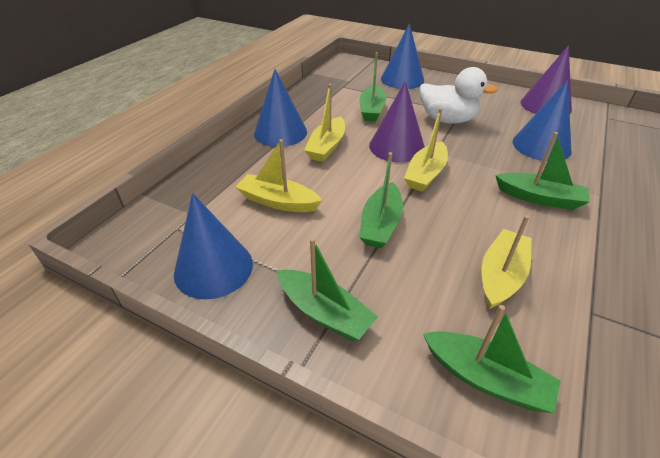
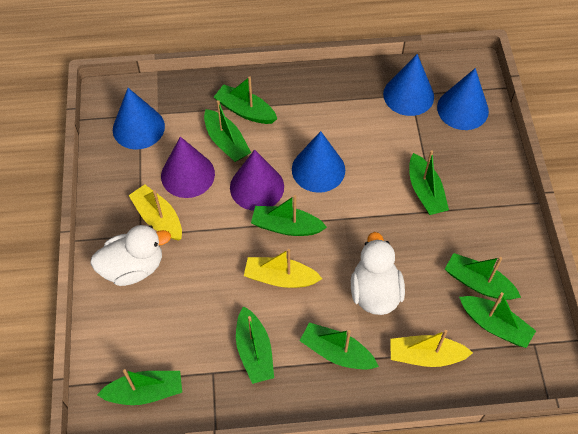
green boat: 5 -> 9
white duck: 1 -> 2
yellow boat: 4 -> 3

